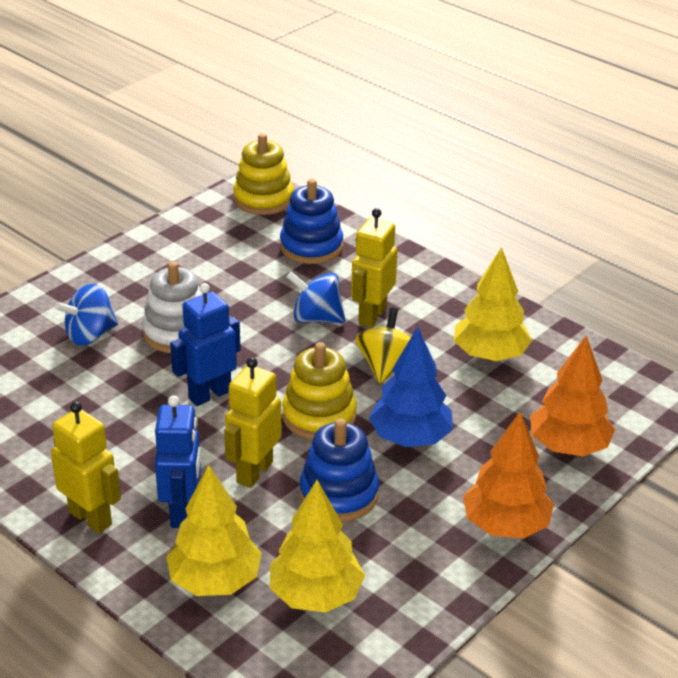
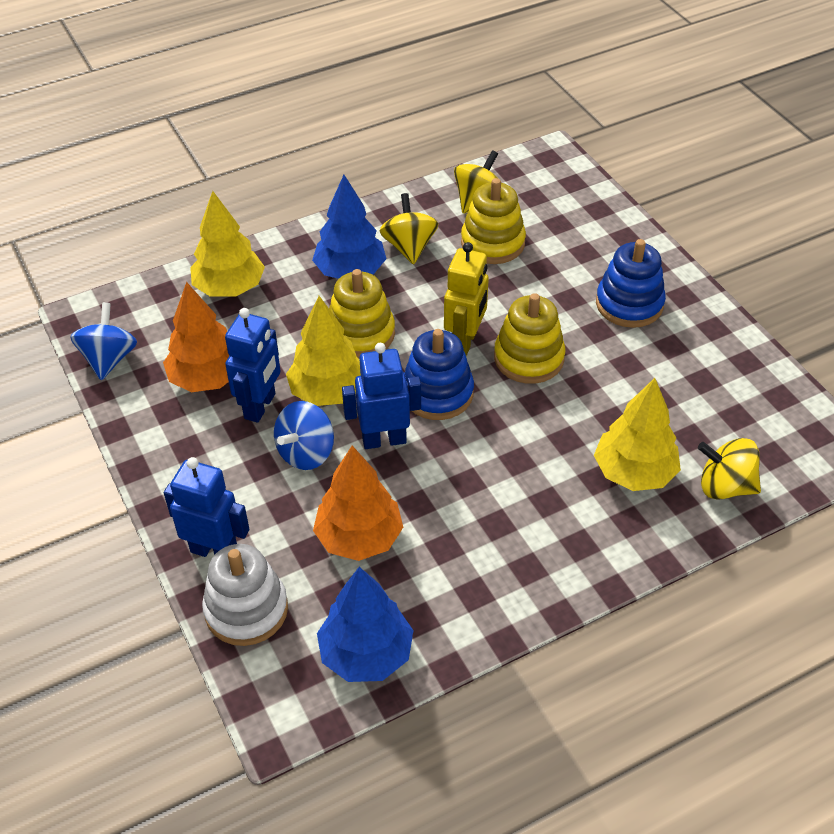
blue robot: 2 -> 3
blue tree: 1 -> 2
yellow robot: 3 -> 1
yellow spinning top: 1 -> 3
yellow stacking toy: 2 -> 3

